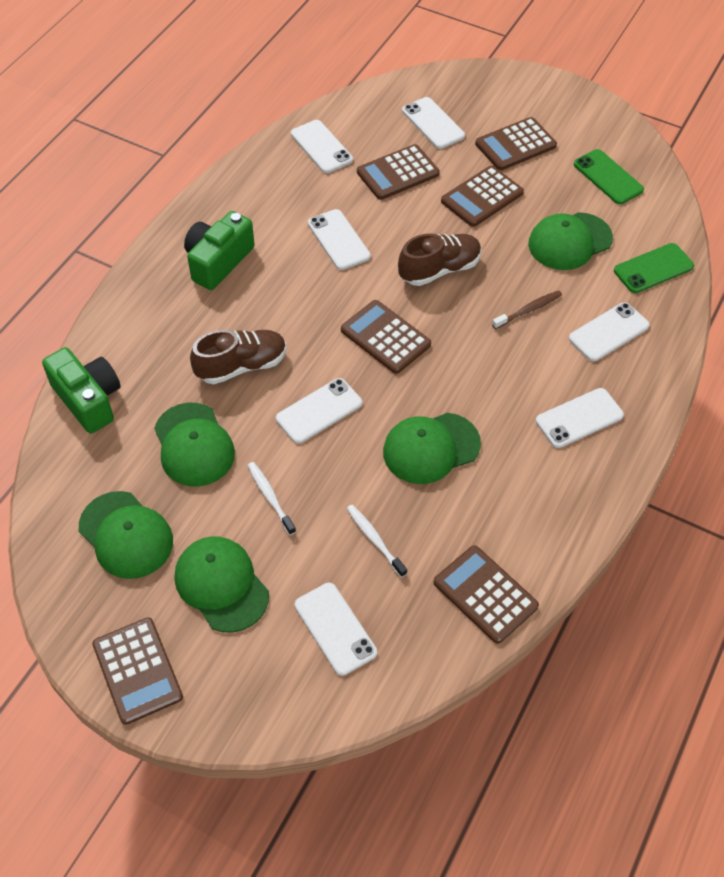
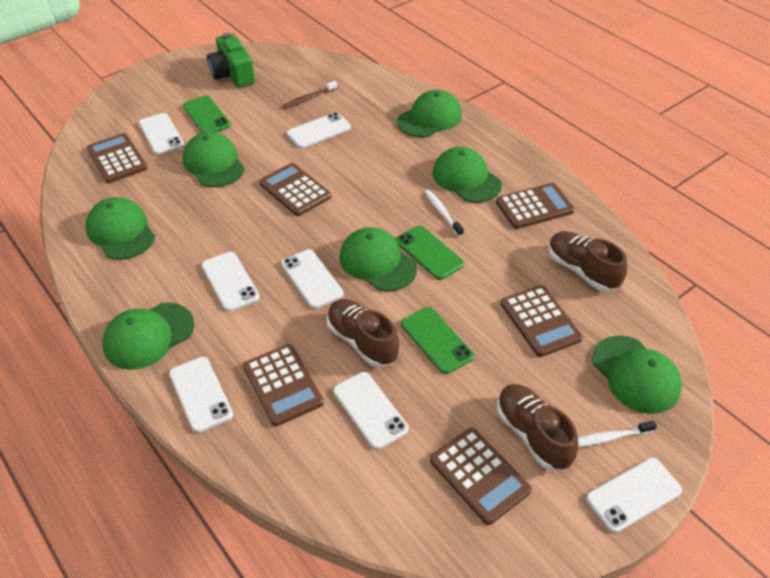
brown shoe: 2 -> 3
green camera: 2 -> 1
green cap: 5 -> 7
green phone: 2 -> 3

